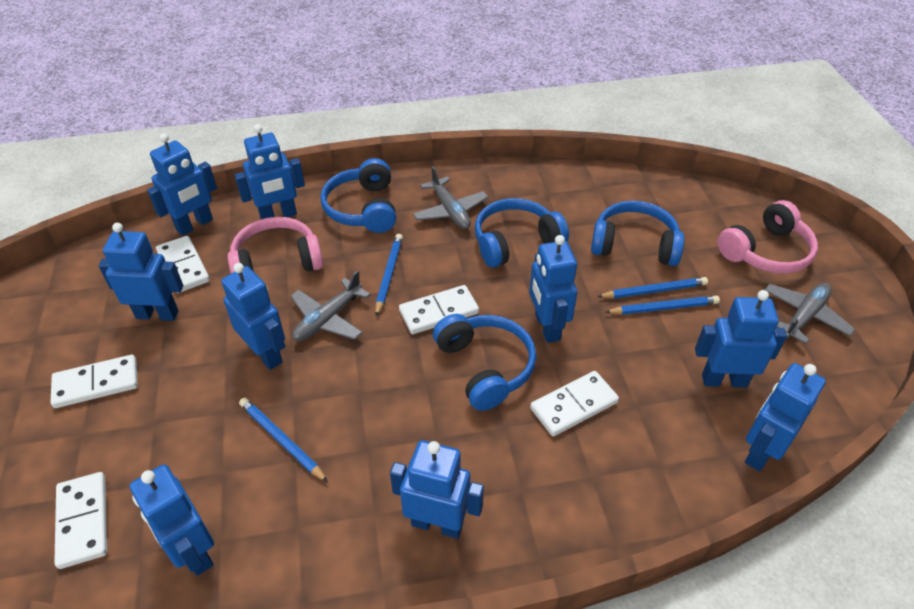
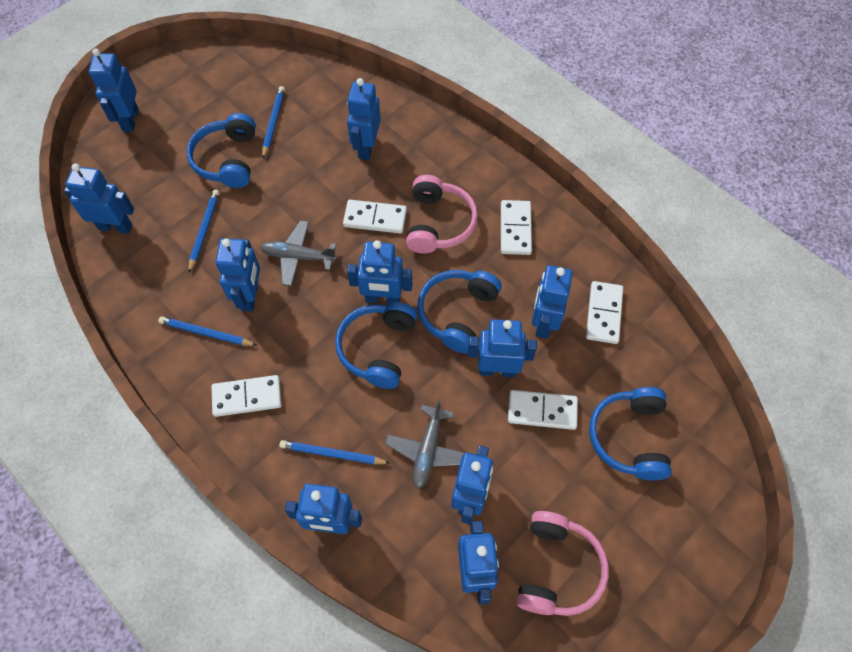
blue robot: 9 -> 10
grey plane: 3 -> 2

